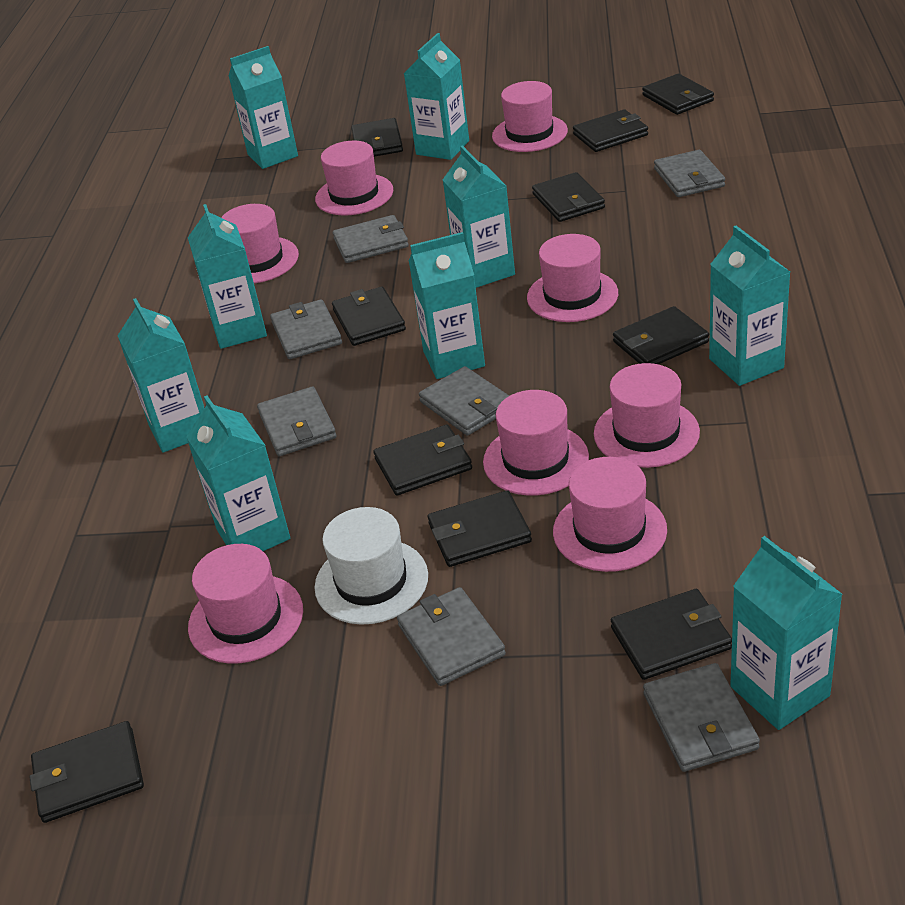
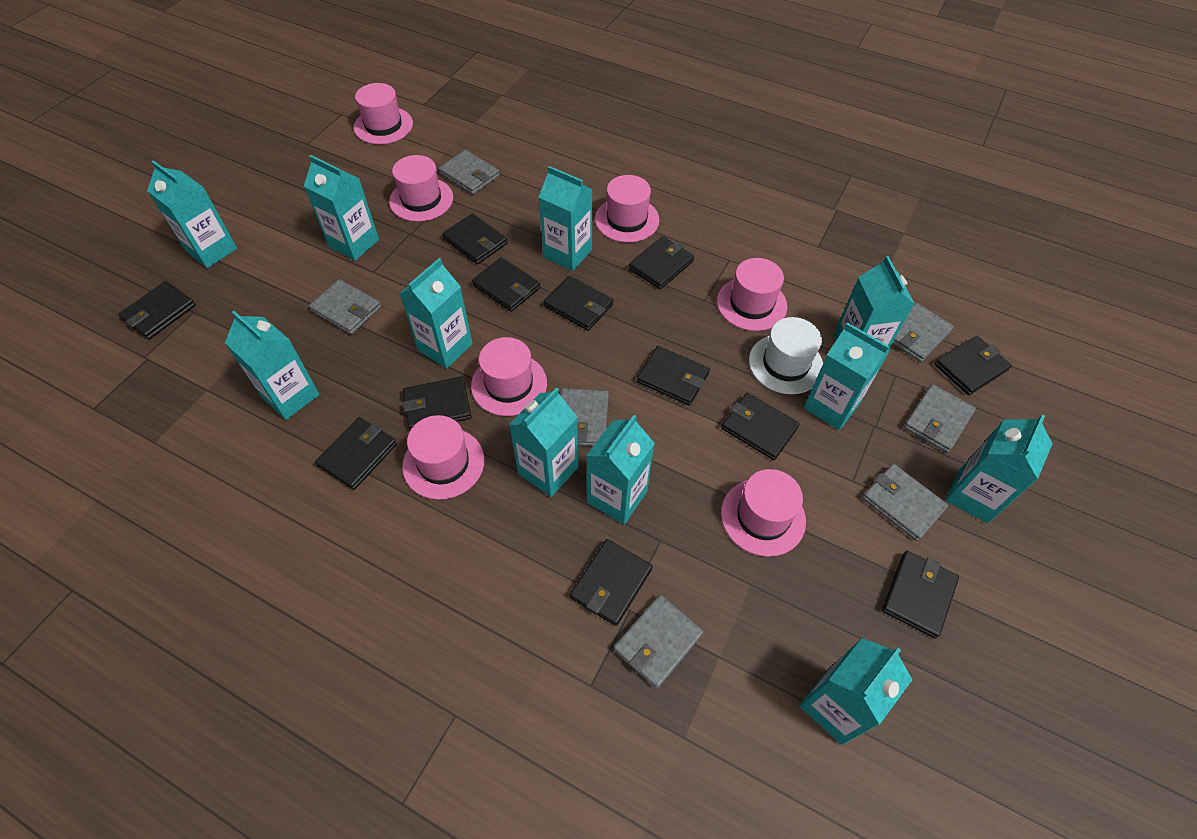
black wallet: 10 -> 12
pink hat: 8 -> 7
turquoise carton: 9 -> 11

